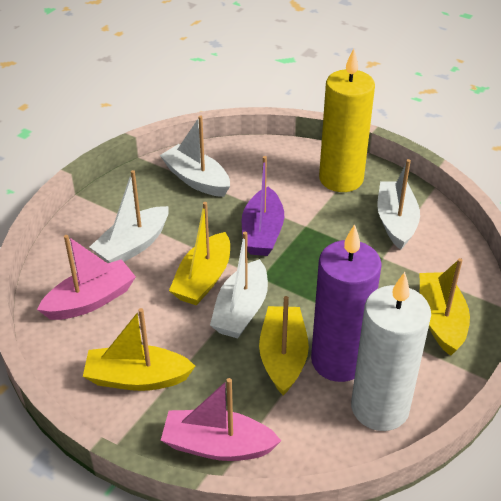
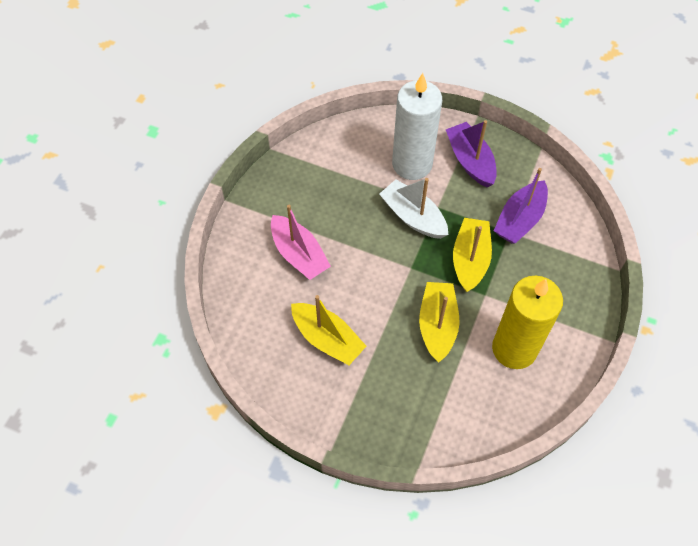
pink boat: 2 -> 1
purple boat: 1 -> 2
purple candle: 1 -> 0
white boat: 4 -> 1
yellow boat: 4 -> 3

